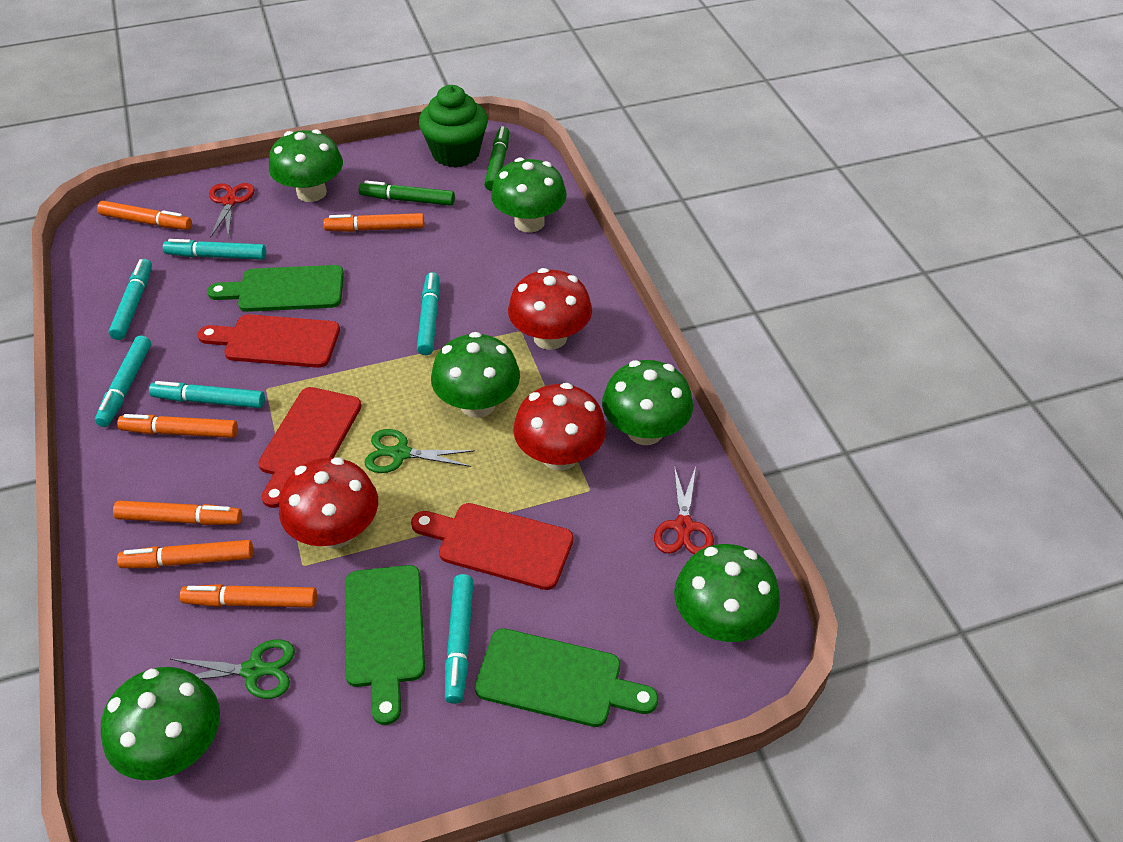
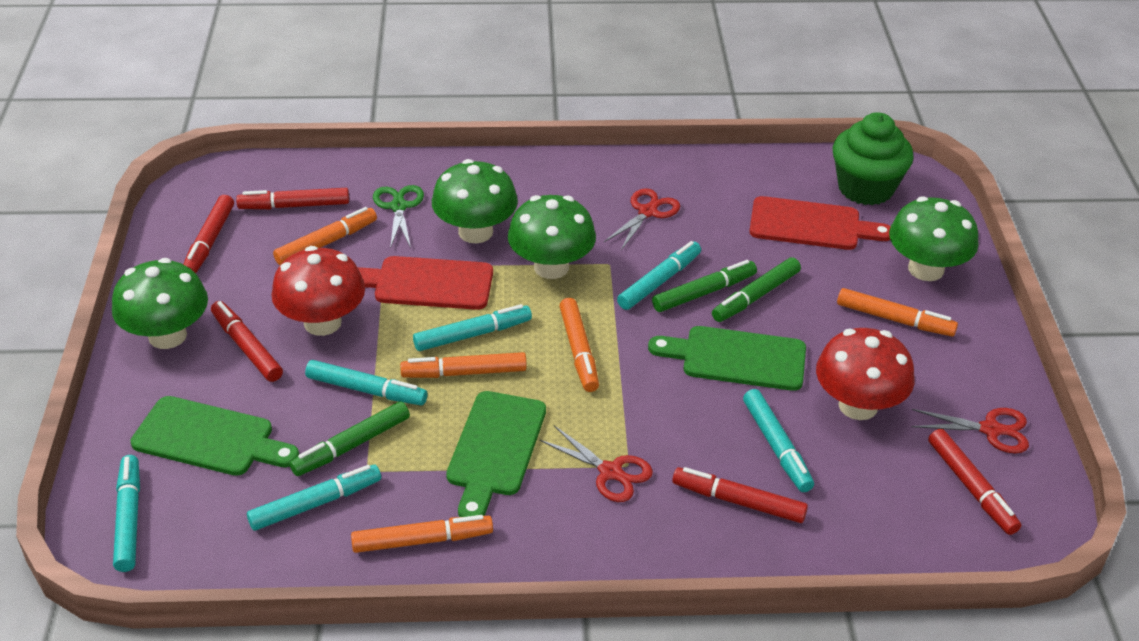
green marker: 2 -> 3
green mushroom: 6 -> 4
green scissors: 2 -> 1
orange marker: 6 -> 5
red cutting board: 3 -> 2
red marker: 0 -> 5
red mushroom: 3 -> 2
red scissors: 2 -> 3

